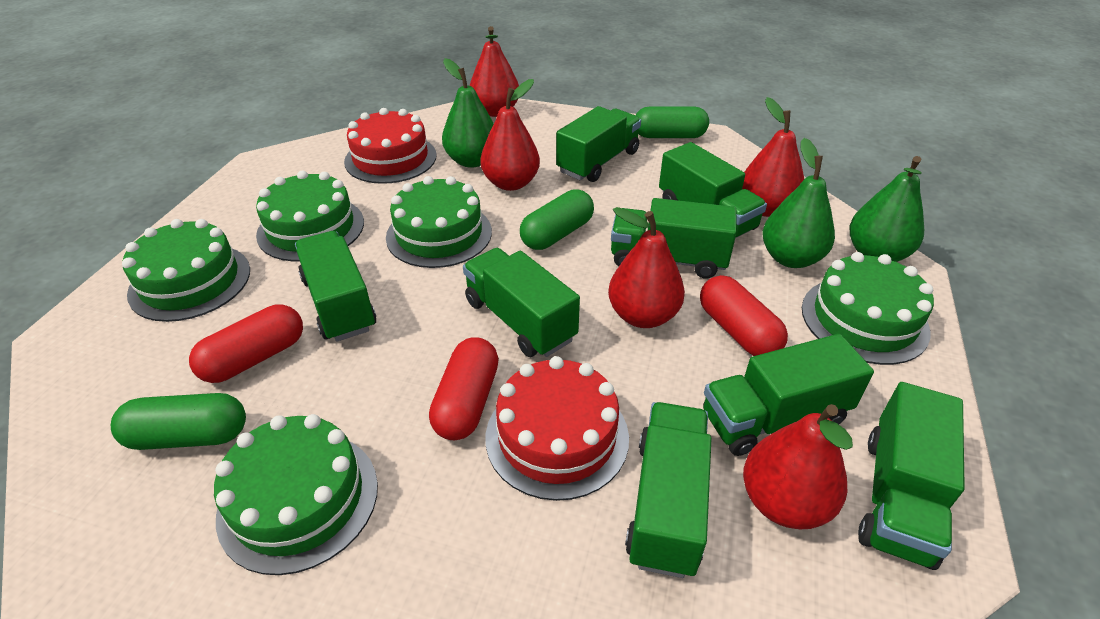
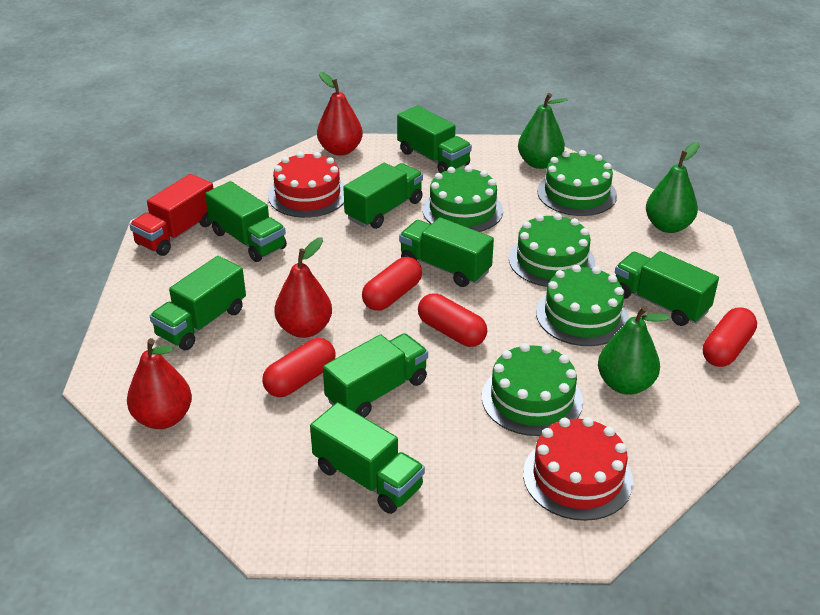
green capsule: 3 -> 0
red capsule: 3 -> 4
red pear: 5 -> 3
red truck: 0 -> 1

